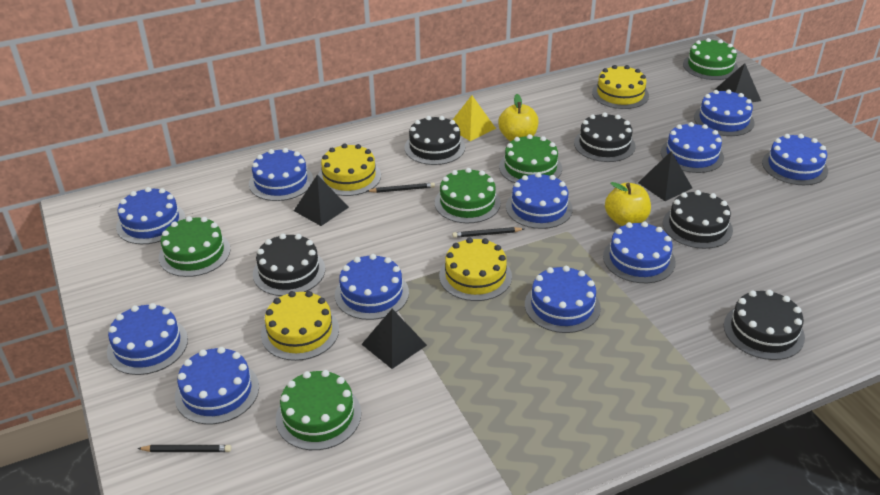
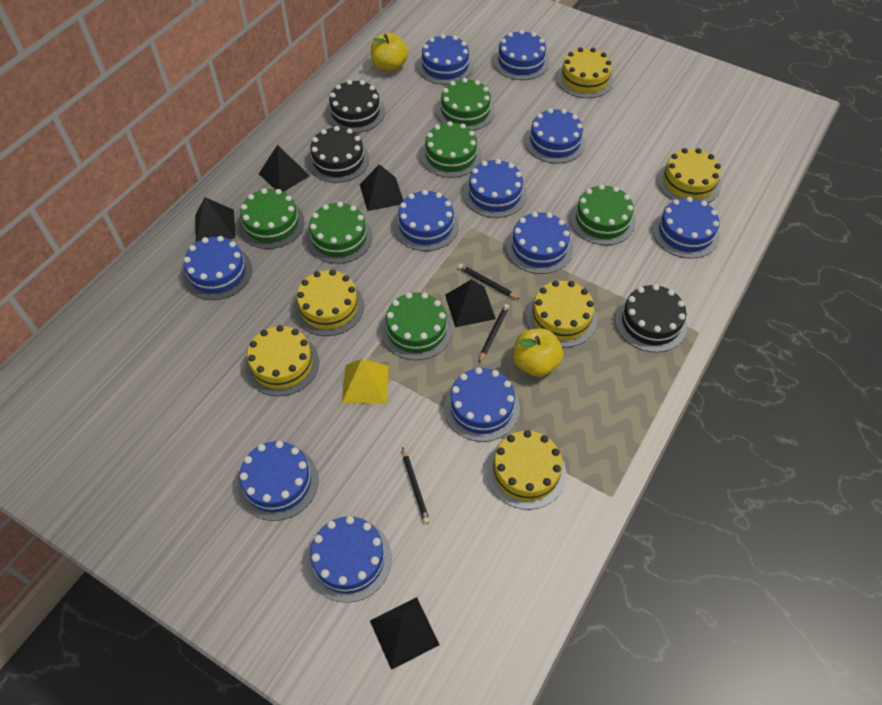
black cake: 5 -> 3
black pyramid: 4 -> 5
green cake: 5 -> 6
yellow cake: 4 -> 6

